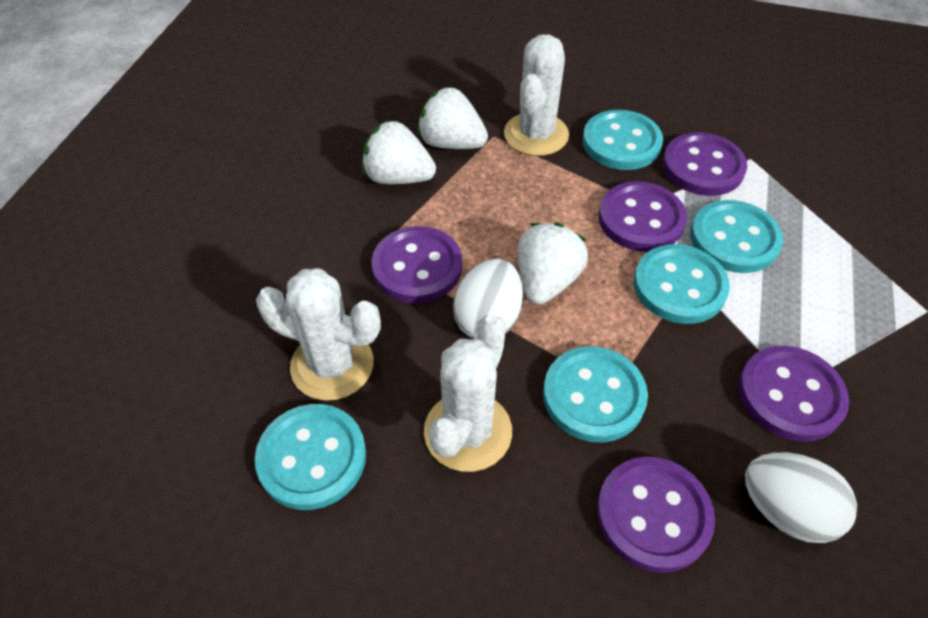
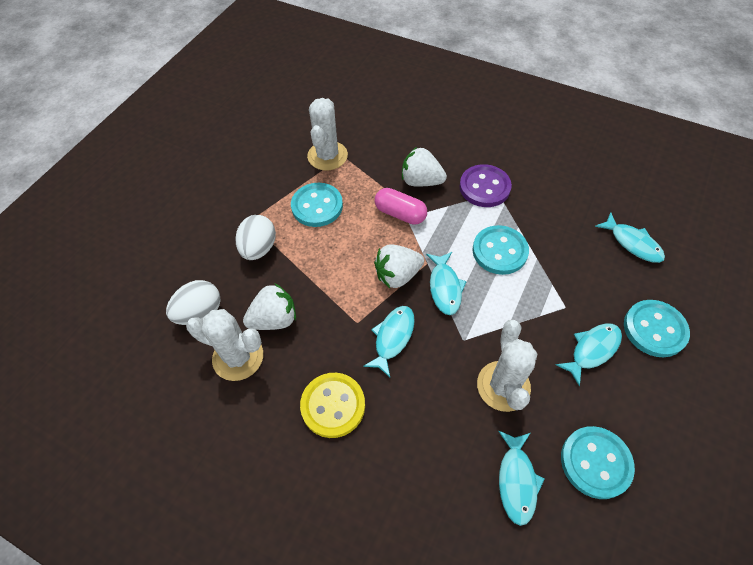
pink capsule: 0 -> 1
purple button: 5 -> 1
turquoise button: 5 -> 4
turquoise fish: 0 -> 5
yellow button: 0 -> 1

